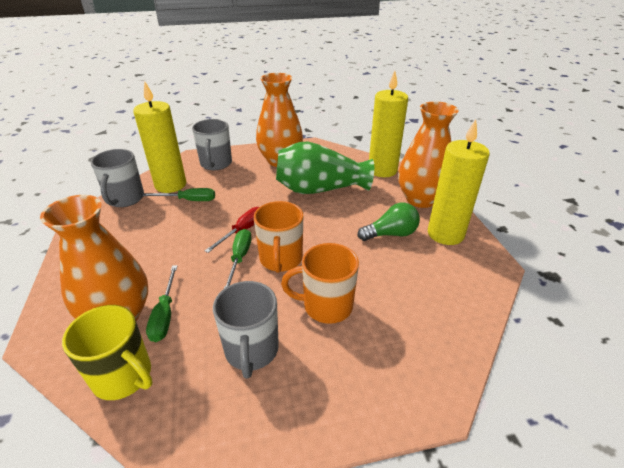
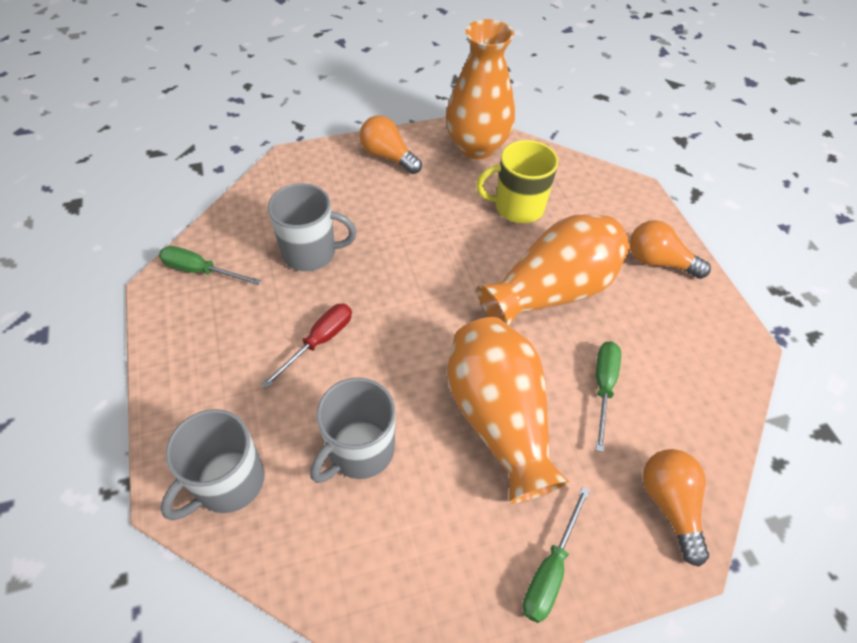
green light bulb: 1 -> 0
green vase: 1 -> 0
orange light bulb: 0 -> 3
orange mug: 2 -> 0
yellow candle: 3 -> 0

